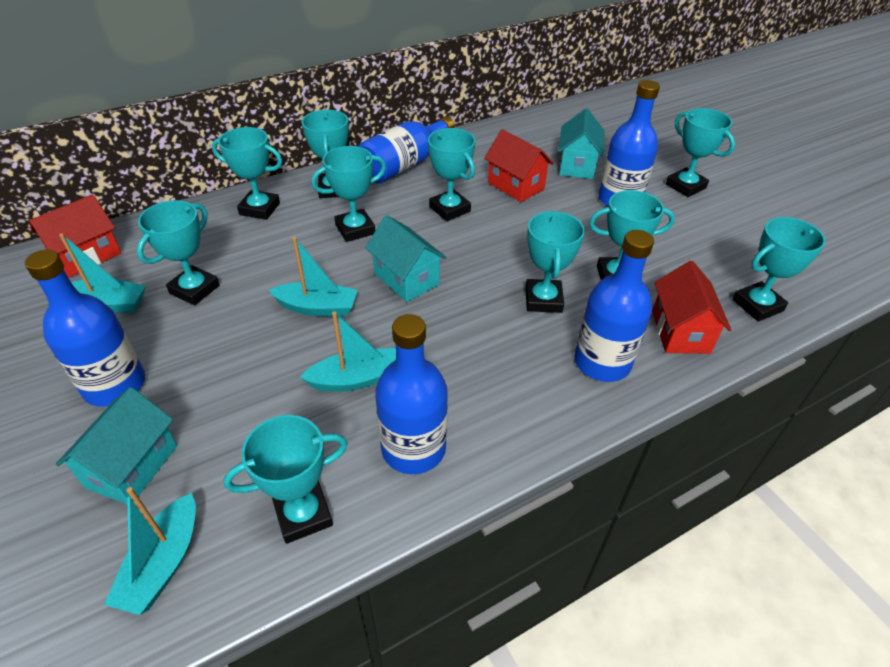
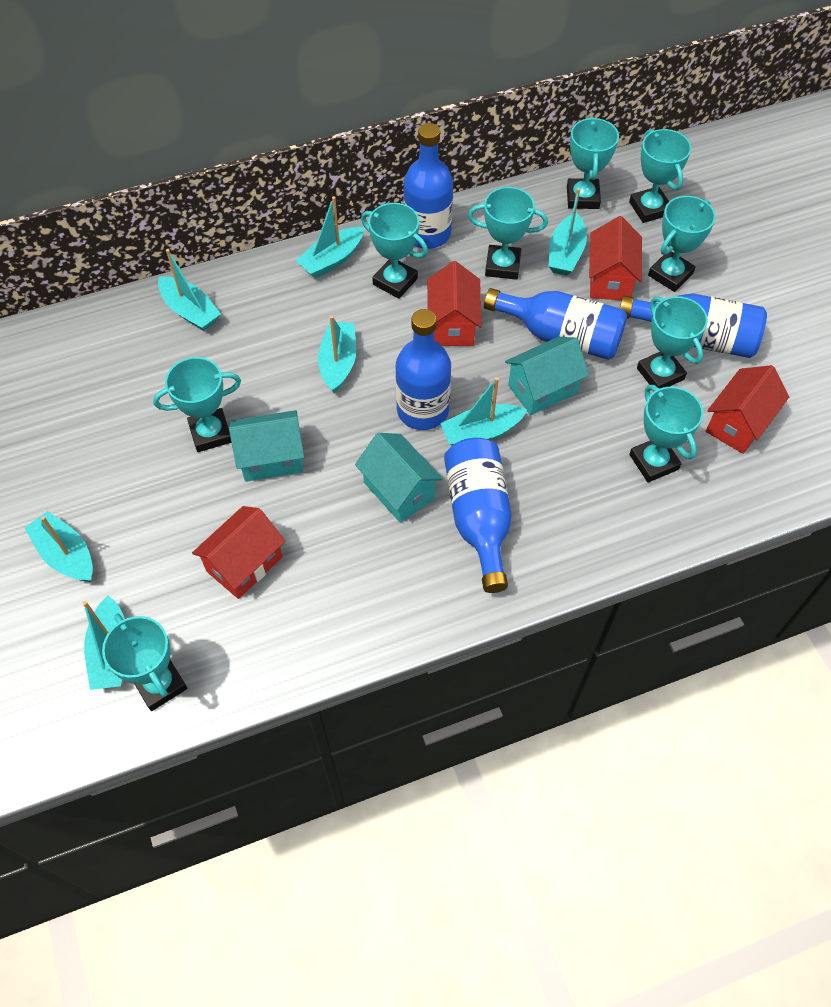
red house: 3 -> 4
turquoise boat: 4 -> 7
turquoise trophy: 10 -> 9

